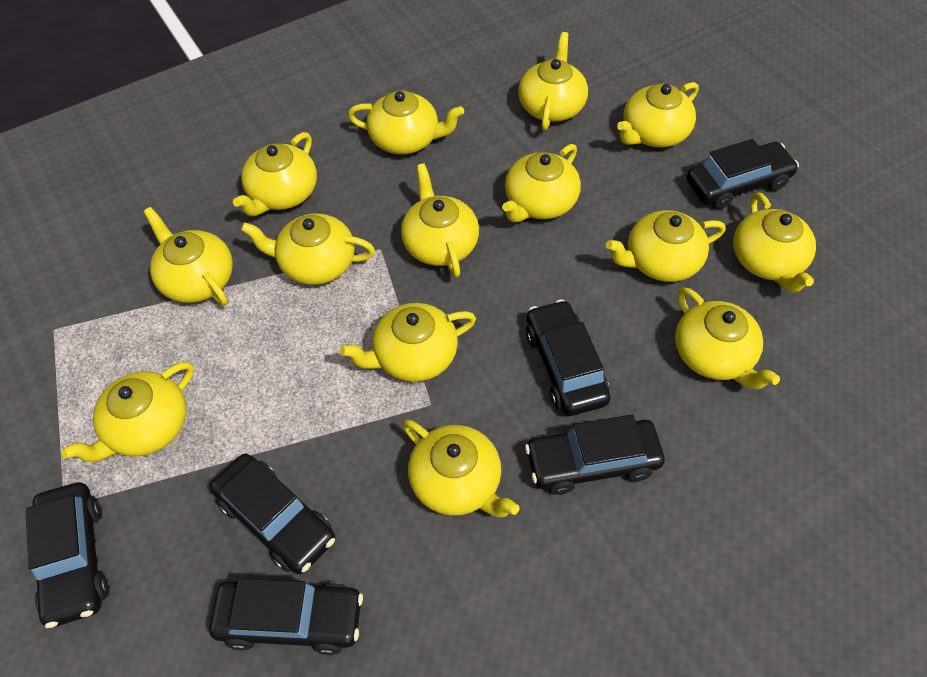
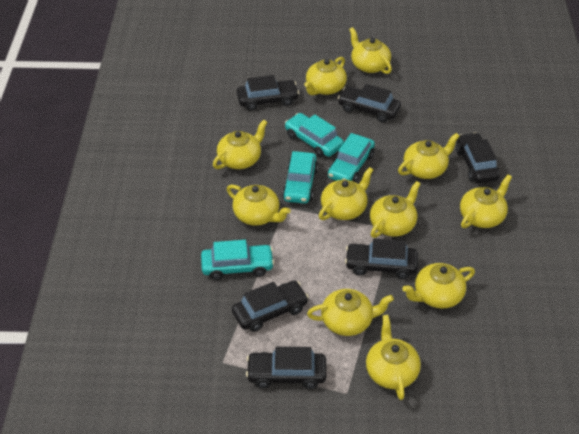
turquoise car: 0 -> 4
yellow teapot: 14 -> 11

